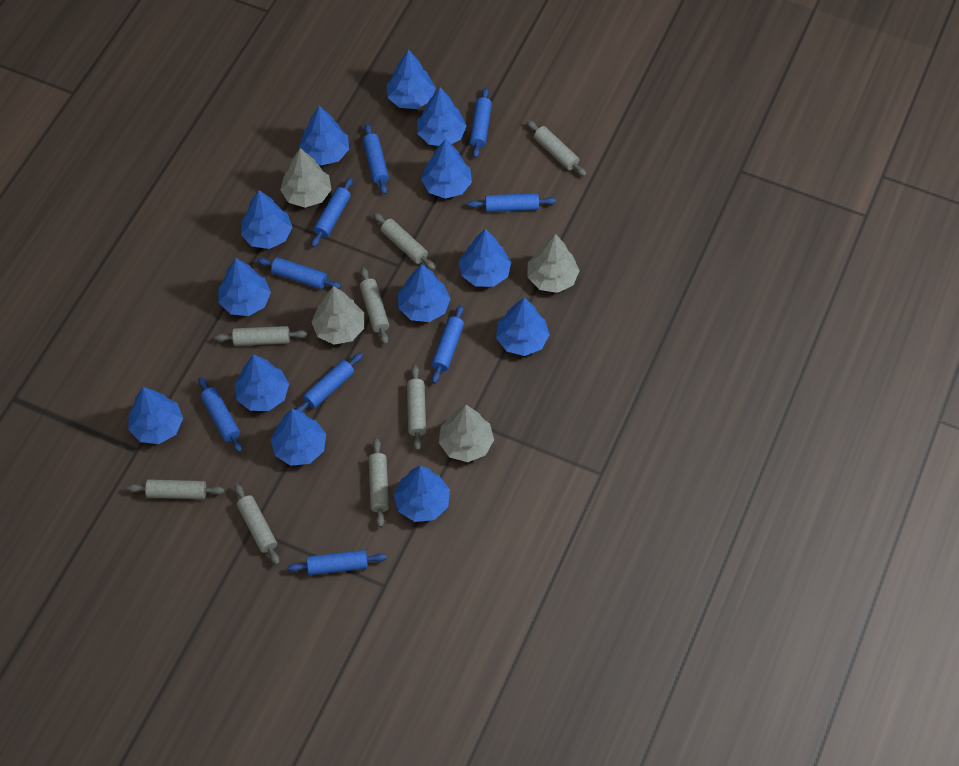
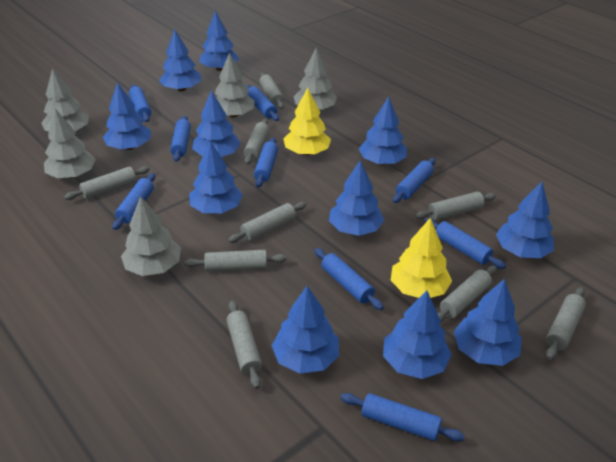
blue tree: 13 -> 11
grey rolling pin: 8 -> 9
grey tree: 4 -> 5
yellow tree: 0 -> 2

